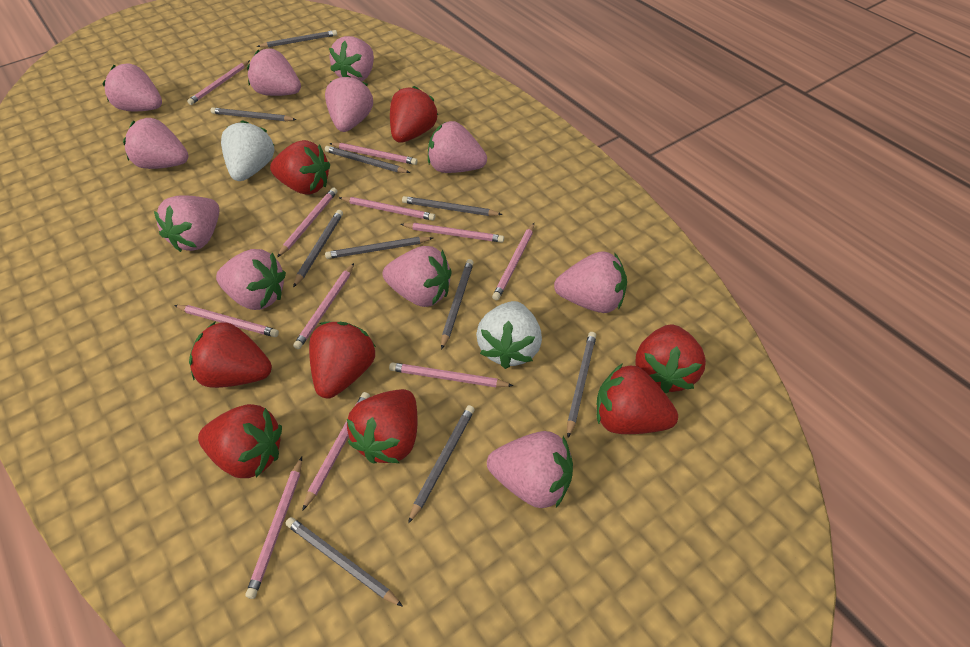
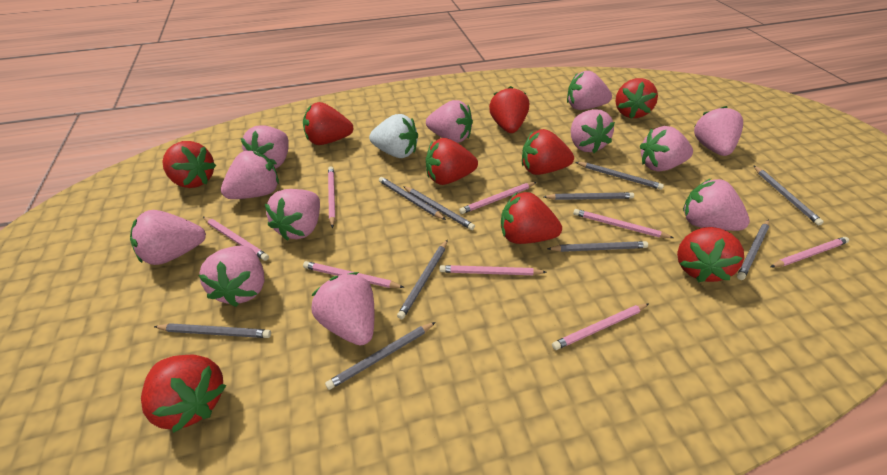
pink pencil: 11 -> 8
pink strawberry: 11 -> 12
red strawberry: 8 -> 9
white strawberry: 2 -> 1

